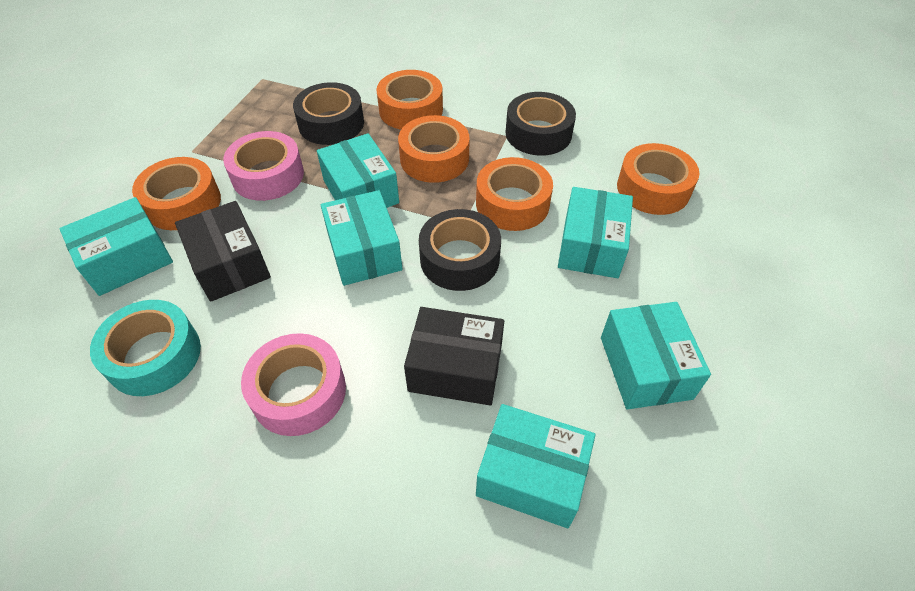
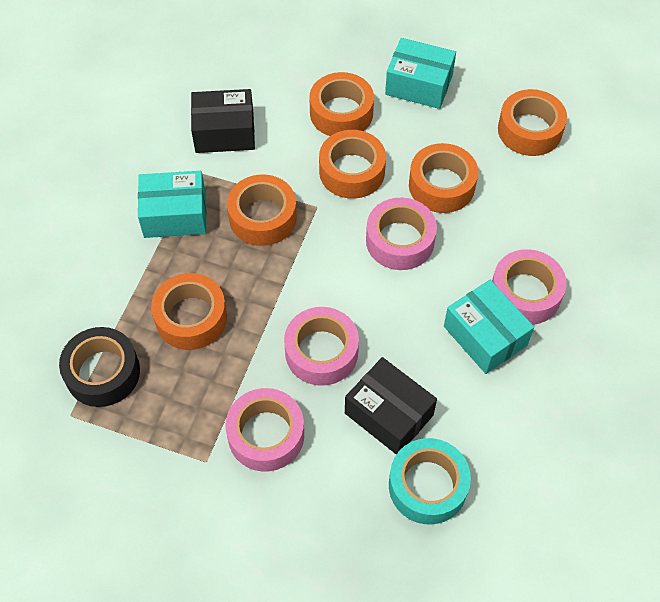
black tape: 3 -> 1
orange tape: 5 -> 6
pink tape: 2 -> 4
turquoise box: 6 -> 3

